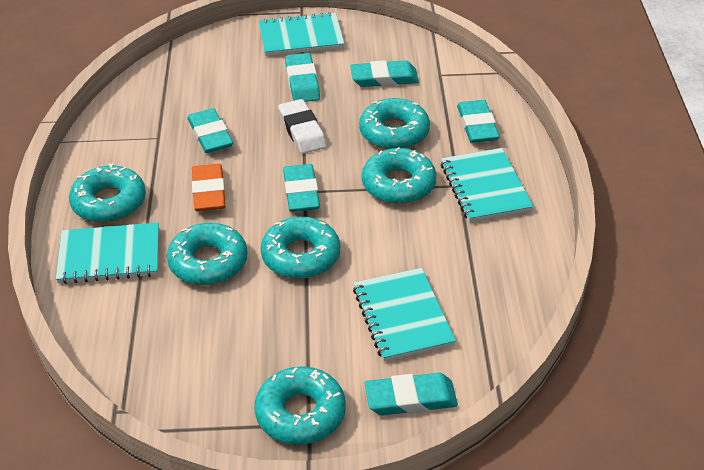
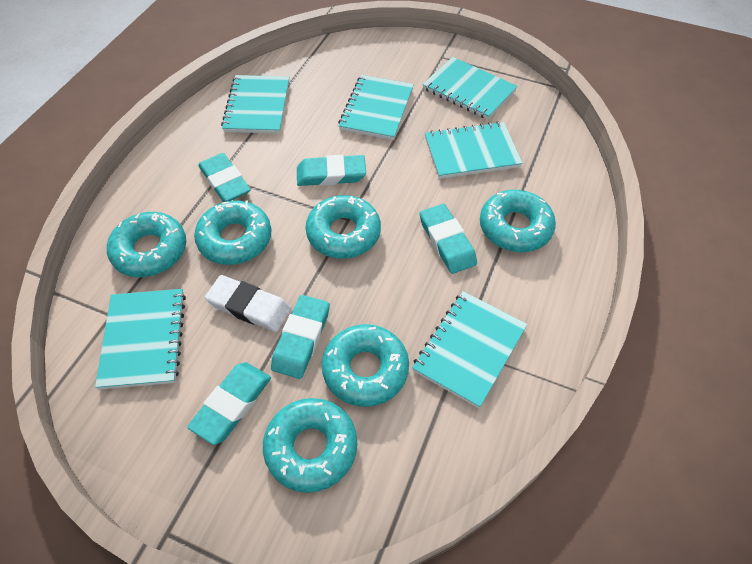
orange eraser: 1 -> 0
turquoise eraser: 6 -> 5
turquoise notebook: 4 -> 6

